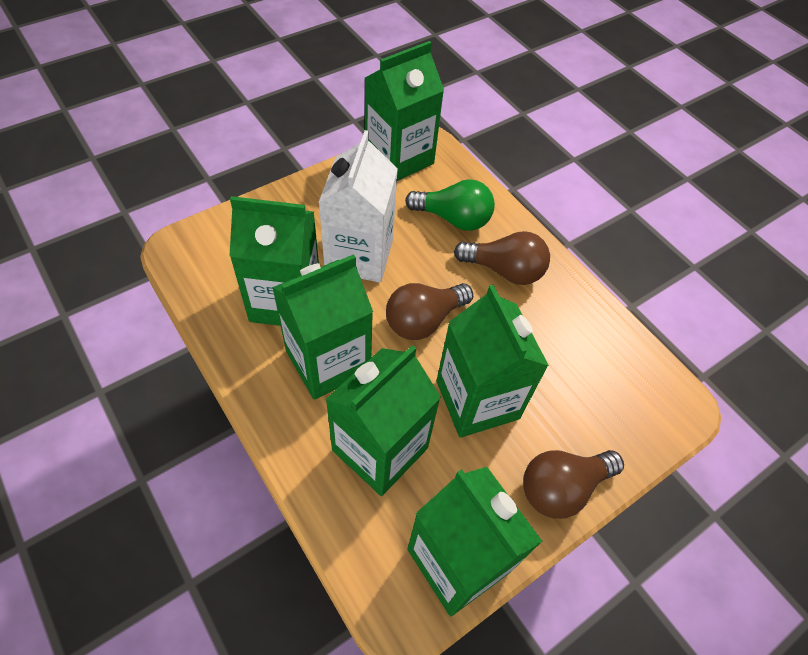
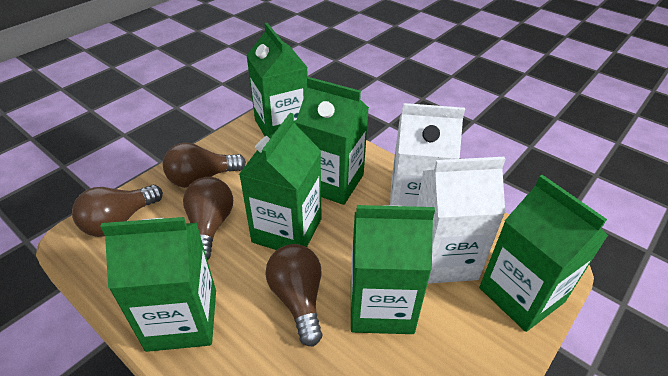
brown light bulb: 3 -> 4
green light bulb: 1 -> 0
white carton: 1 -> 2

